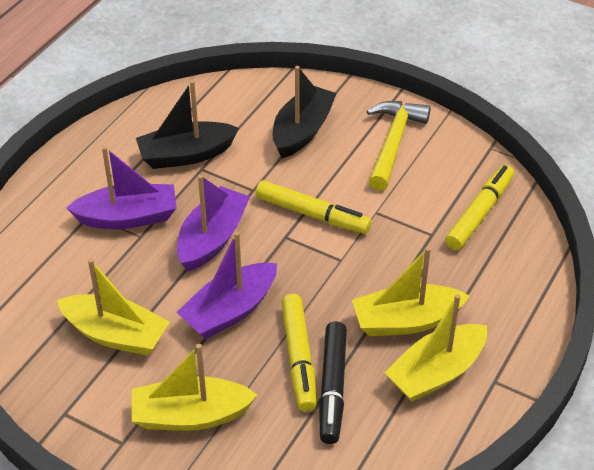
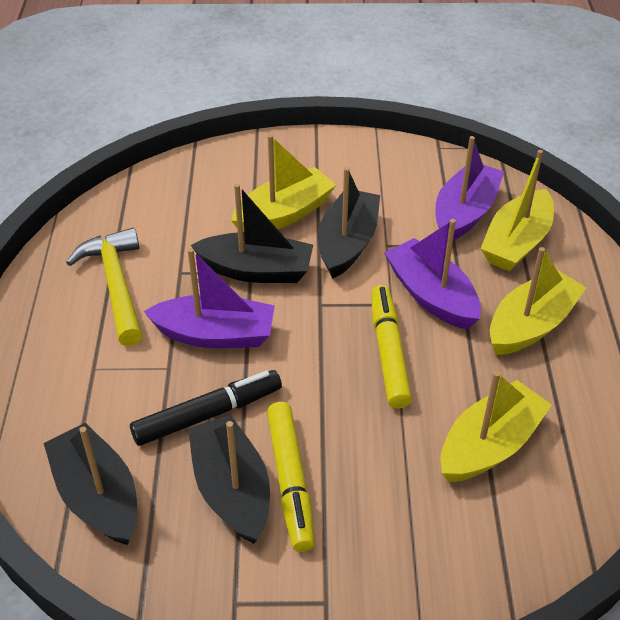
black boat: 2 -> 4
yellow marker: 3 -> 2

